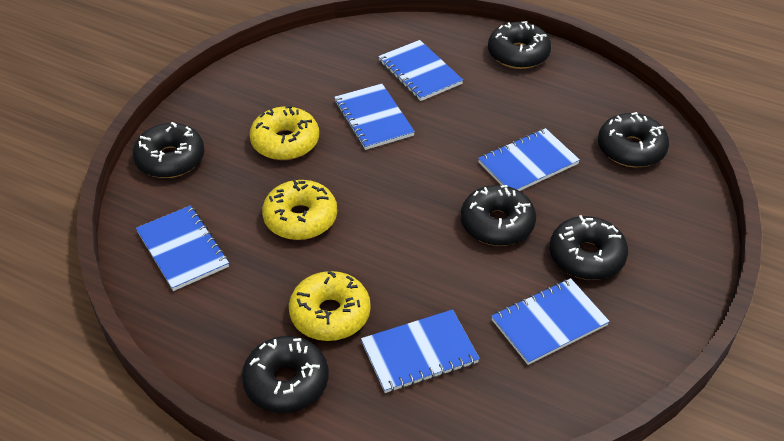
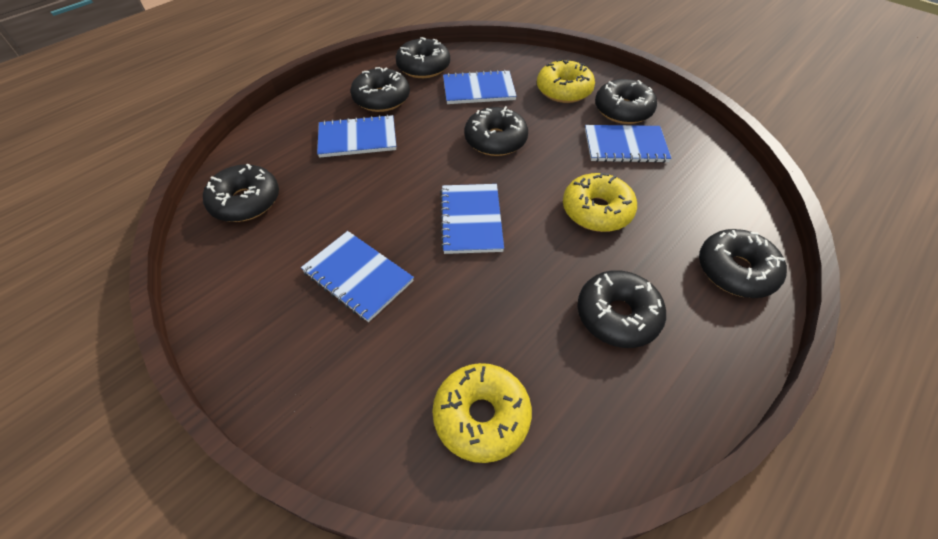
black donut: 6 -> 7
blue notebook: 6 -> 5

